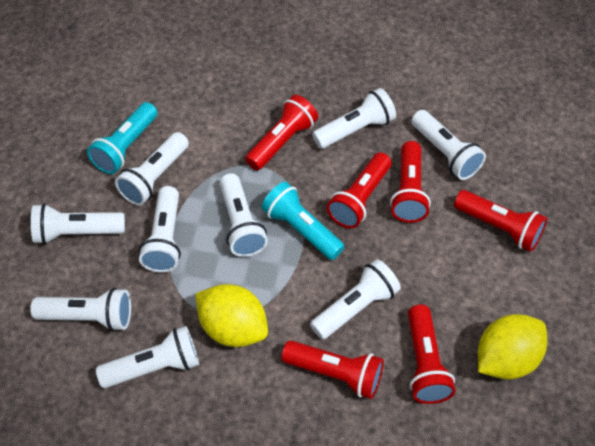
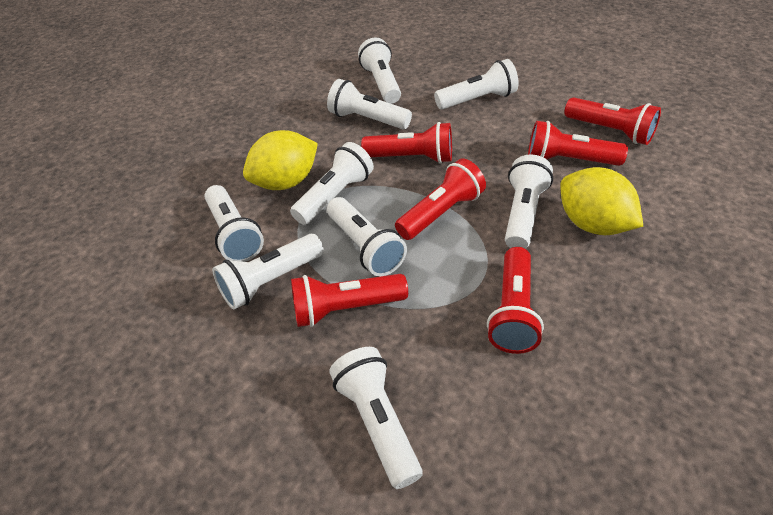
turquoise flashlight: 2 -> 0

